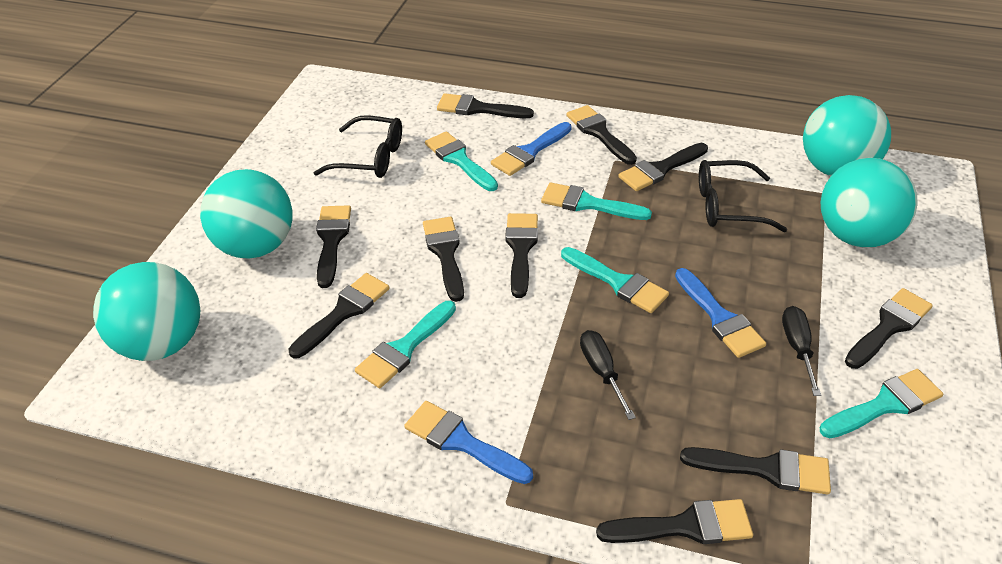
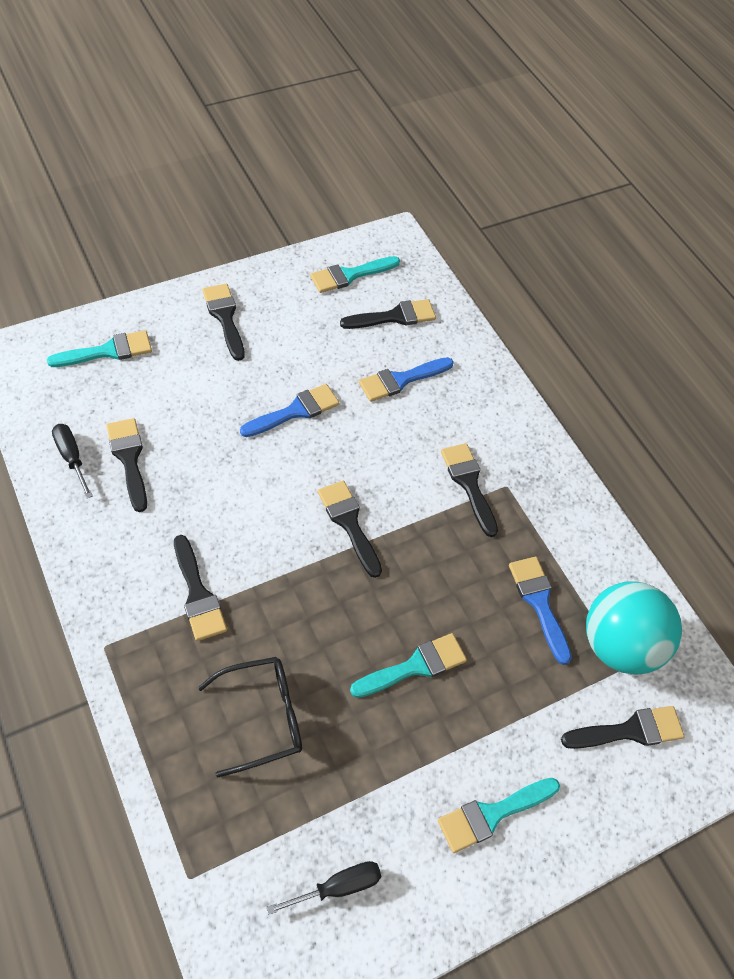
black brush: 10 -> 7
black glasses: 2 -> 1
turquoise ball: 4 -> 1
turquoise brush: 5 -> 4

